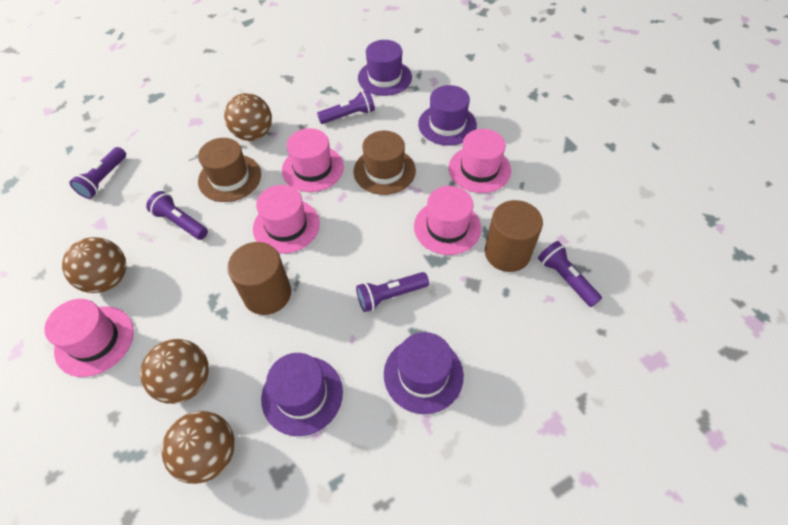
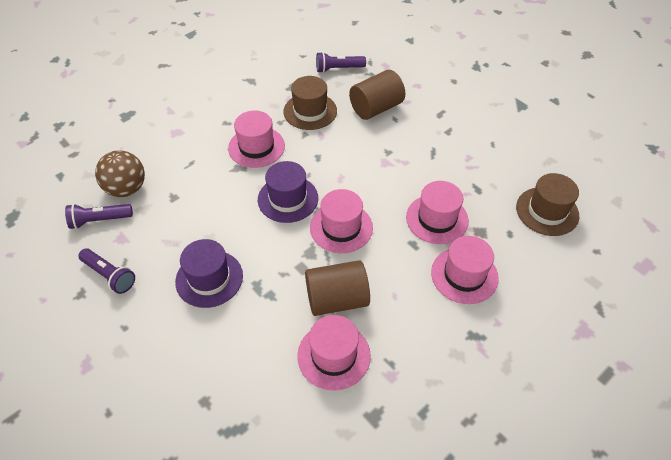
brown ball: 4 -> 1
purple flashlight: 5 -> 3
purple hat: 4 -> 2

